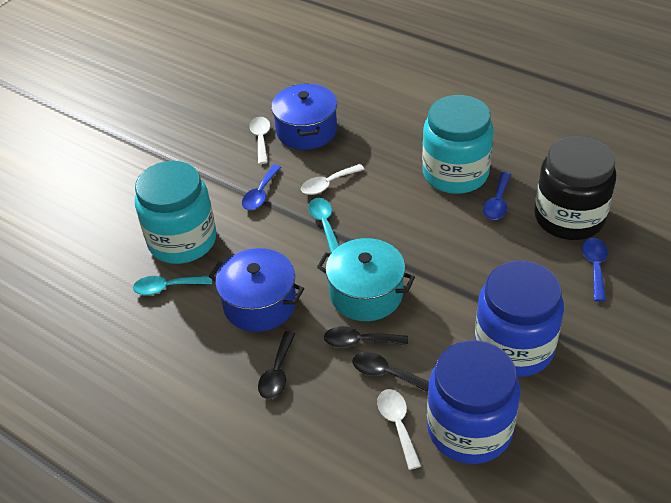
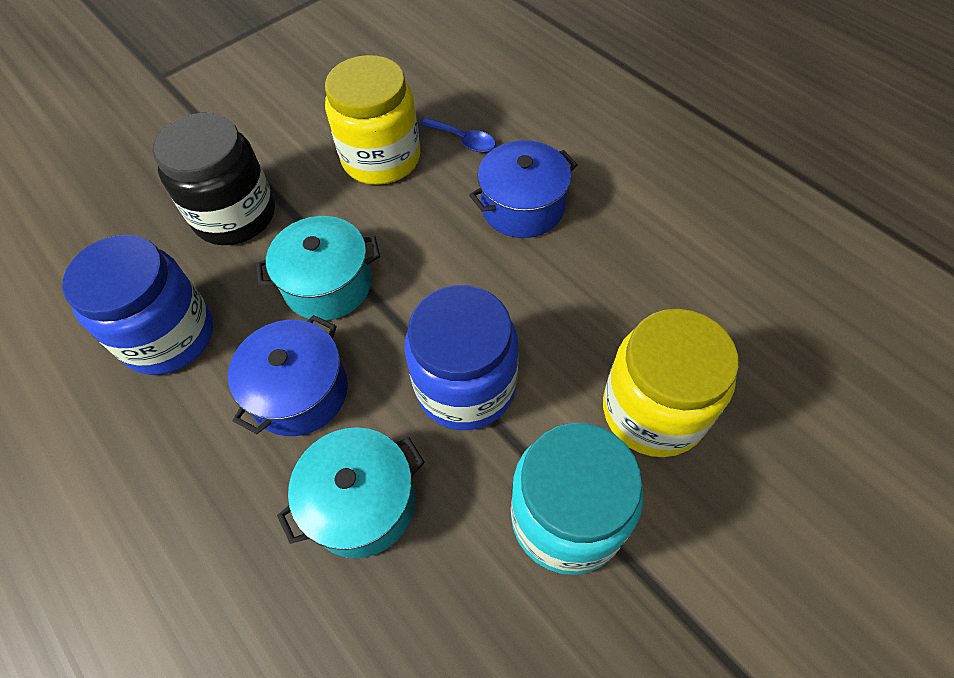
black spoon: 3 -> 0
blue spoon: 3 -> 1
turquoise jar: 2 -> 1
turquoise pot: 1 -> 2
turquoise spoon: 2 -> 0
white spoon: 3 -> 0
yellow jar: 0 -> 2

